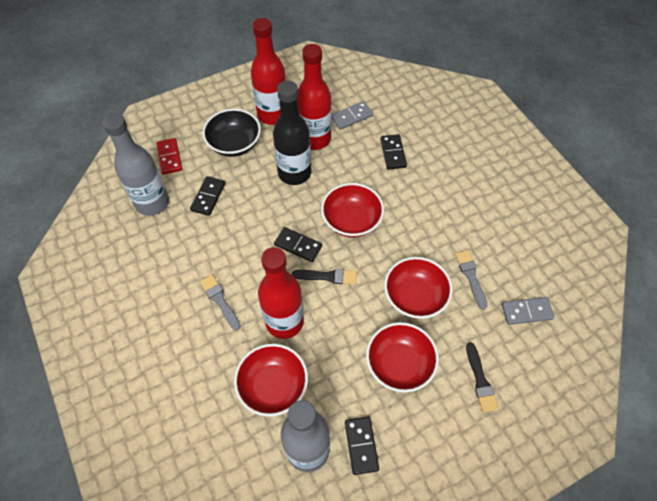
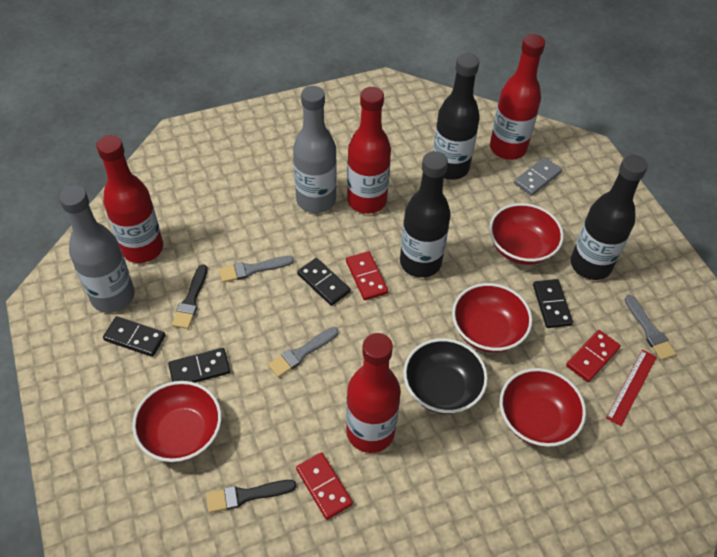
black bottle: 1 -> 3
grey brush: 2 -> 3
grey domino: 2 -> 1
red bottle: 3 -> 4
red domino: 1 -> 3
red ruler: 0 -> 1

